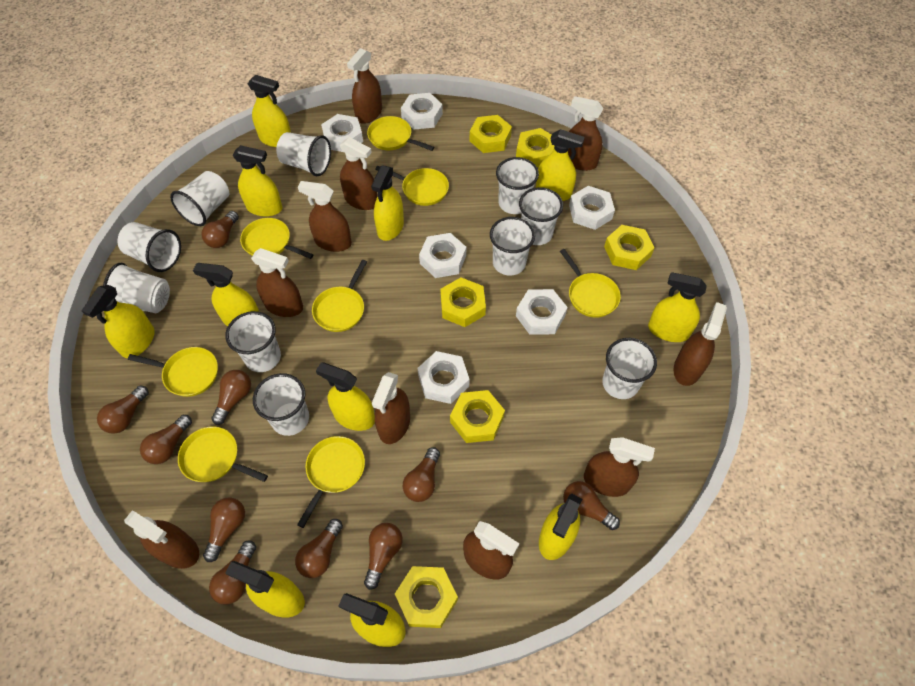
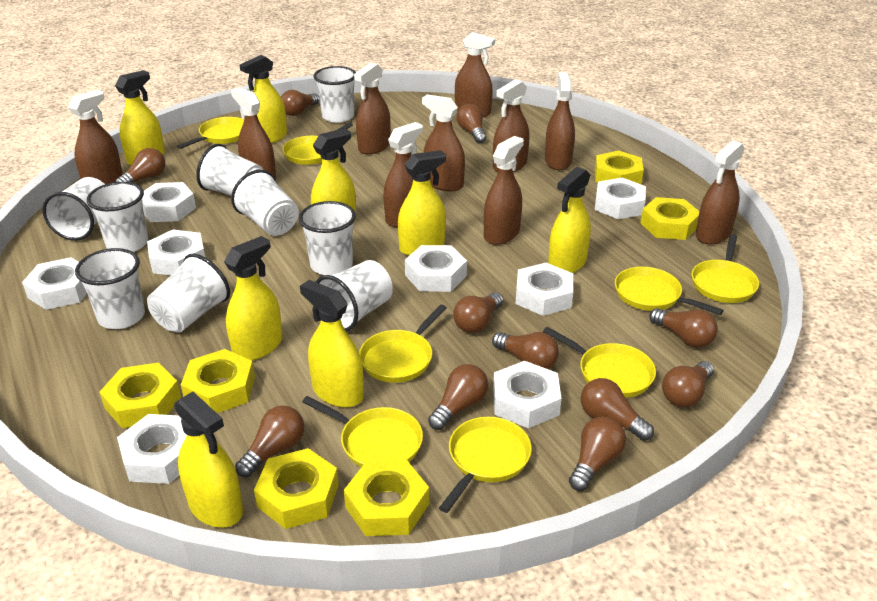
brown light bulb: 10 -> 11
white cup: 10 -> 9
white nut: 6 -> 8
yellow spray bottle: 11 -> 8

